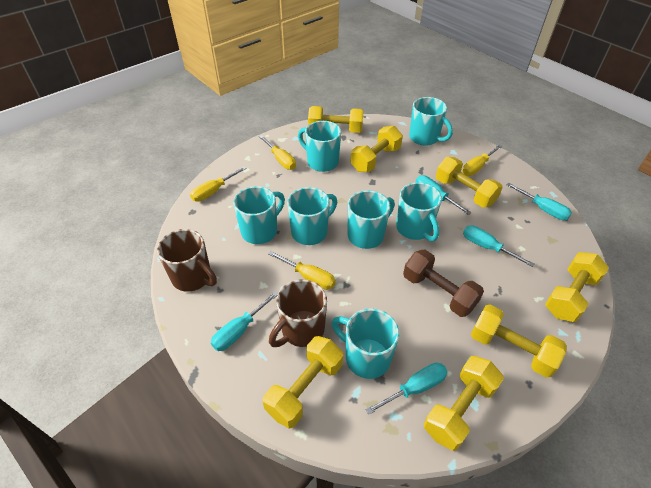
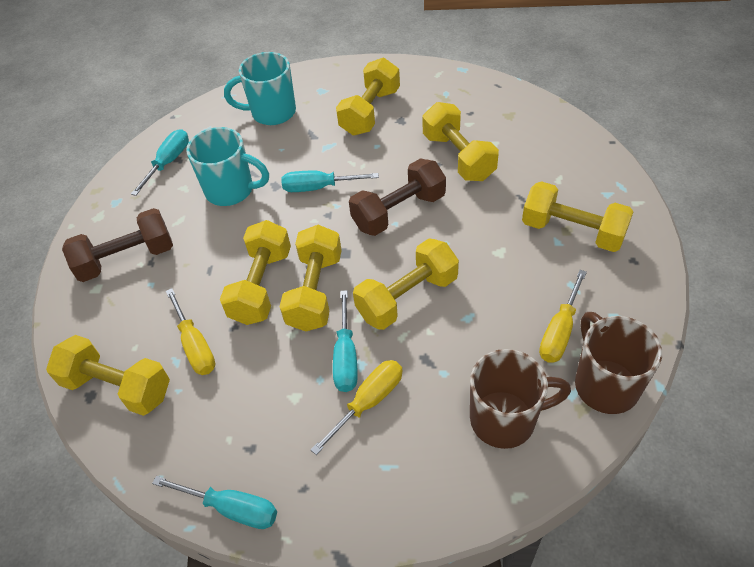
brown dumbbell: 1 -> 2
turquoise mug: 7 -> 2
turquoise screwdriver: 5 -> 4
yellow screwdriver: 4 -> 3

